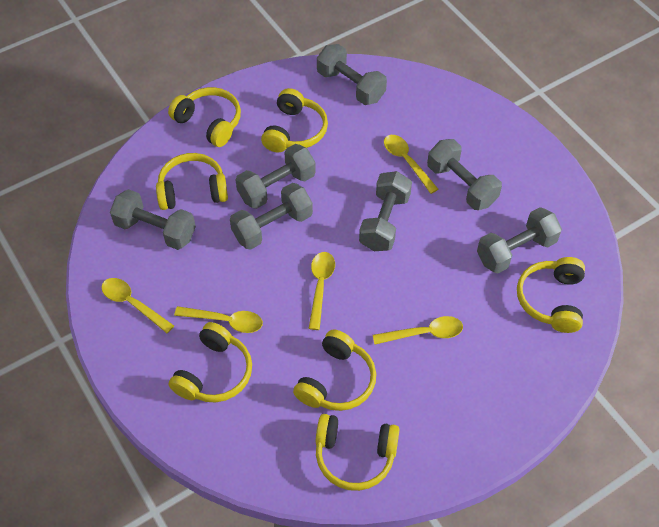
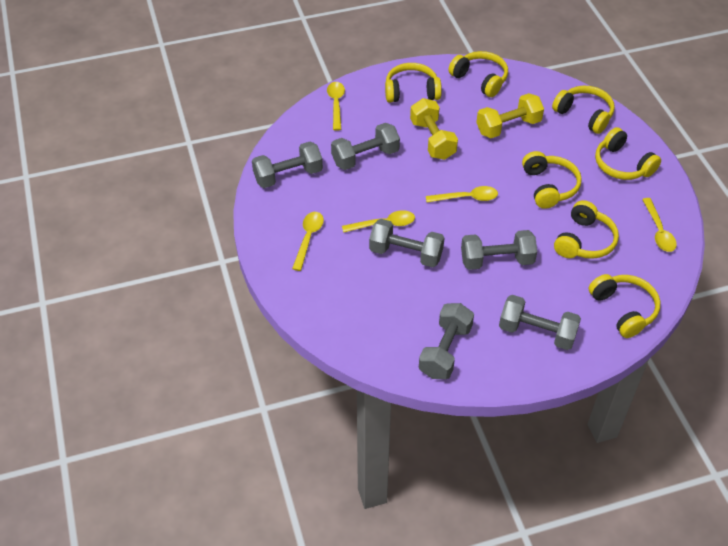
grey dumbbell: 7 -> 6
yellow dumbbell: 0 -> 2

